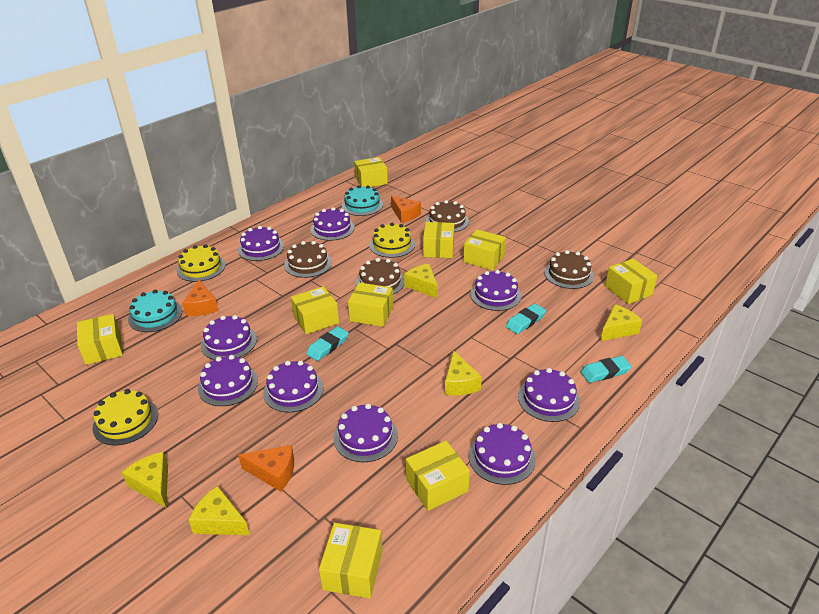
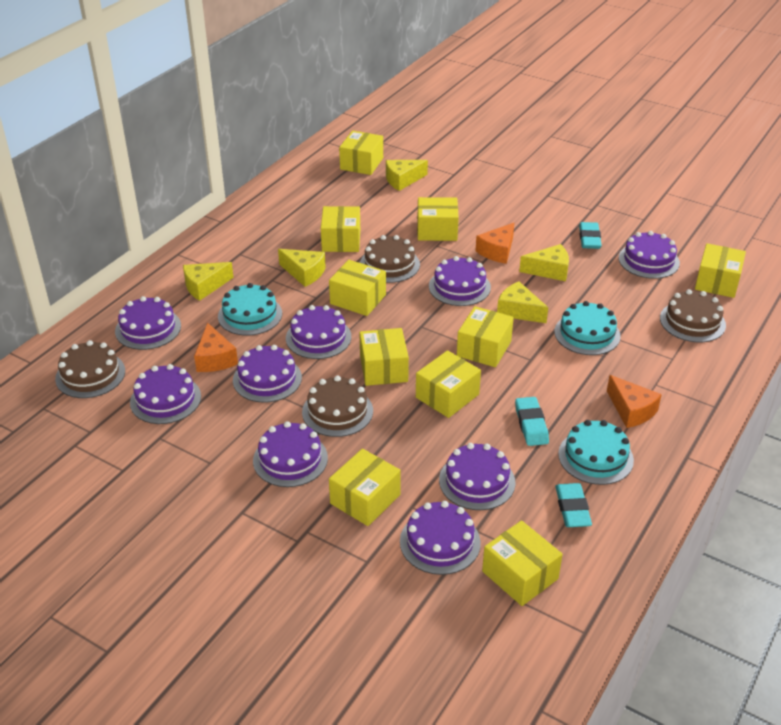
turquoise cake: 2 -> 3
yellow box: 9 -> 10
yellow cake: 3 -> 0

